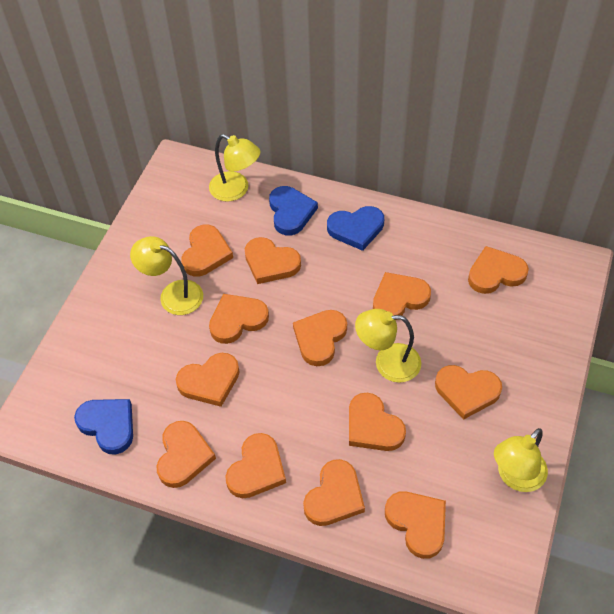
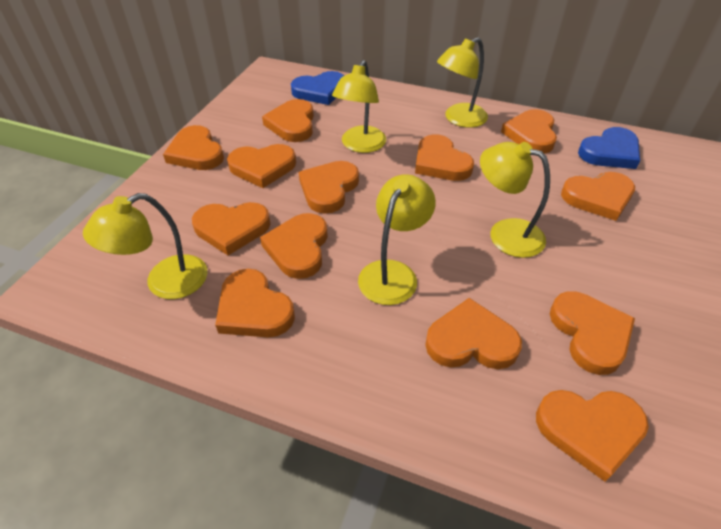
blue heart: 3 -> 2
yellow lamp: 4 -> 5

